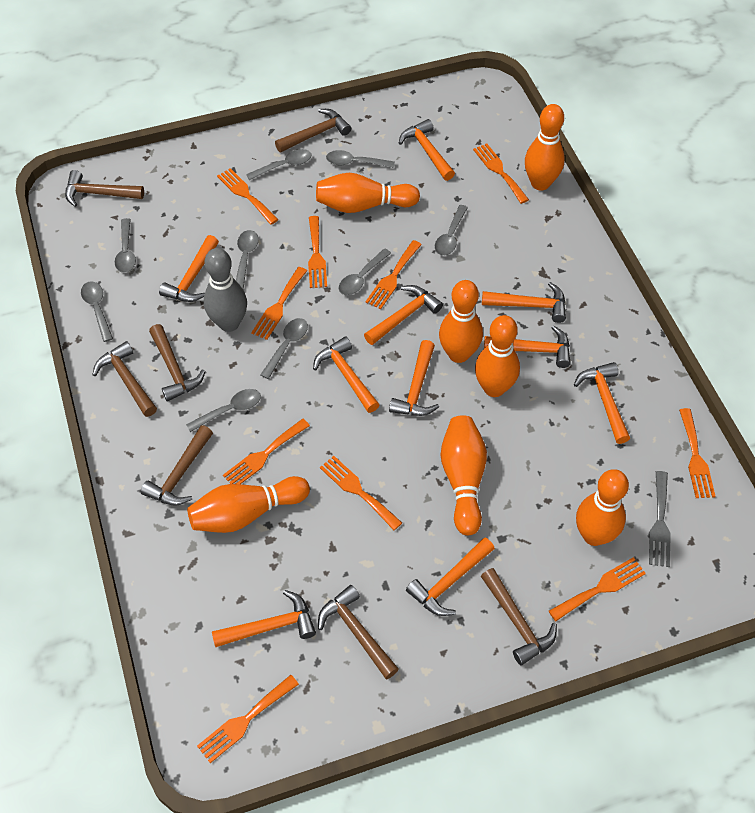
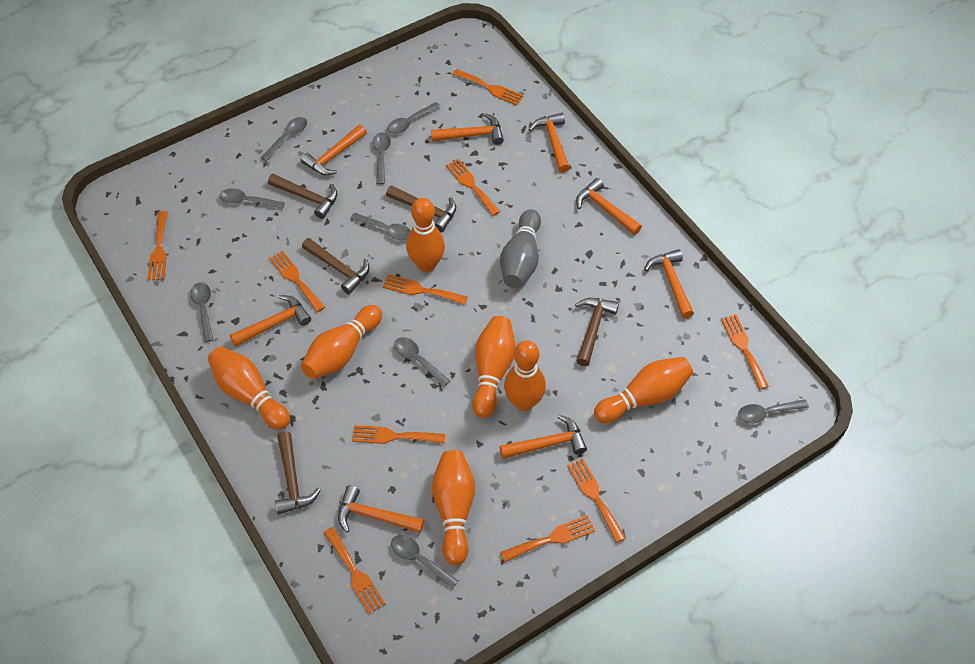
brown hammer: 7 -> 5
grey fork: 1 -> 0
orange hammer: 10 -> 8

